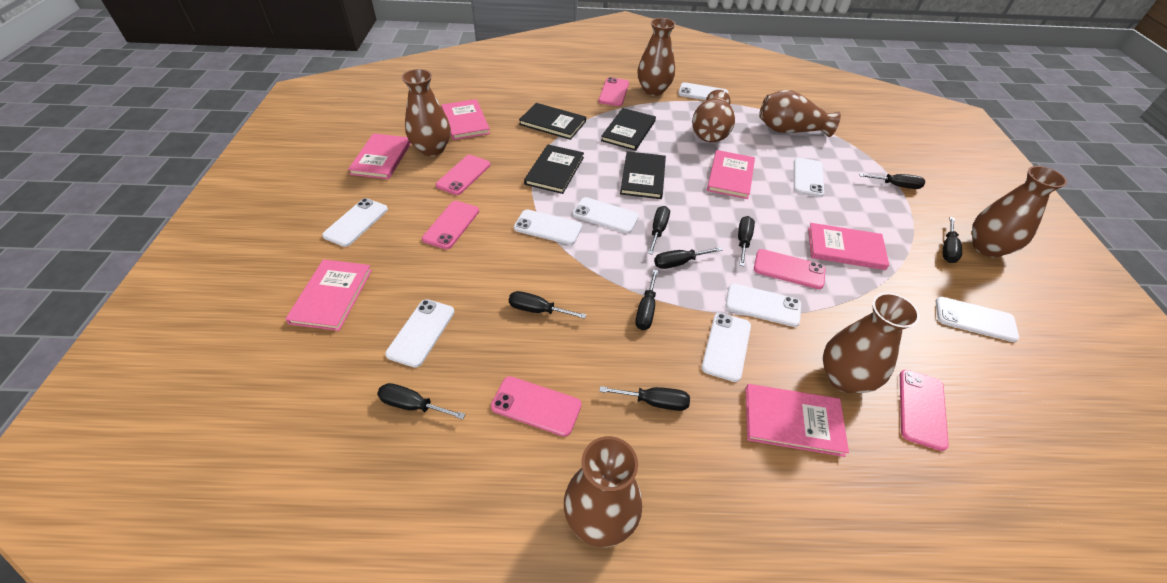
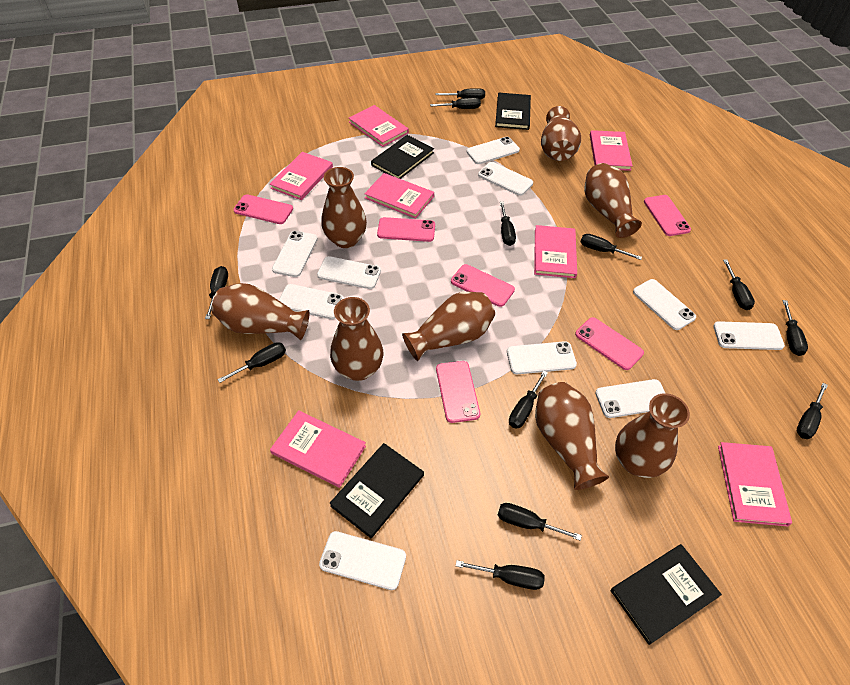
black screwdriver: 9 -> 12
brown vase: 7 -> 8
pink book: 6 -> 7
white phone: 9 -> 10

